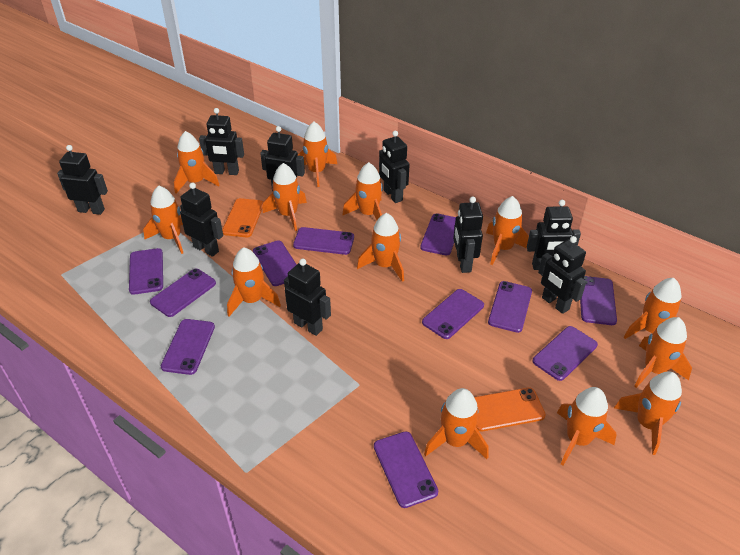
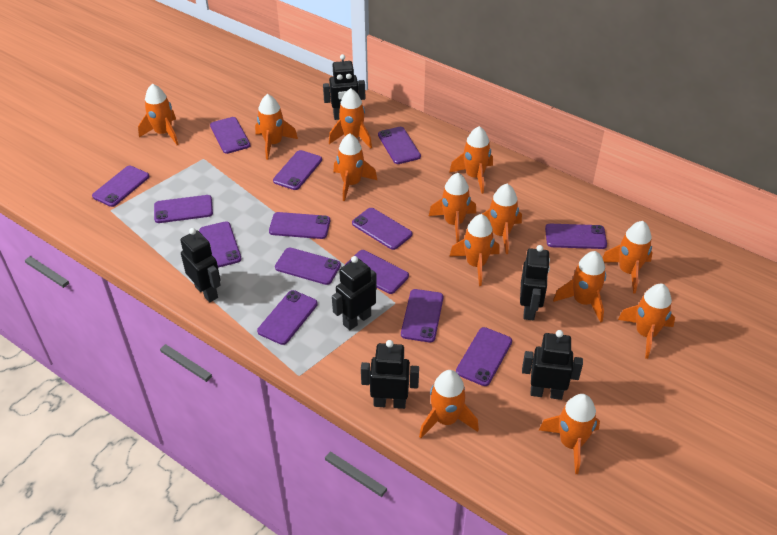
black robot: 9 -> 6
orange phone: 2 -> 0
purple phone: 11 -> 14

